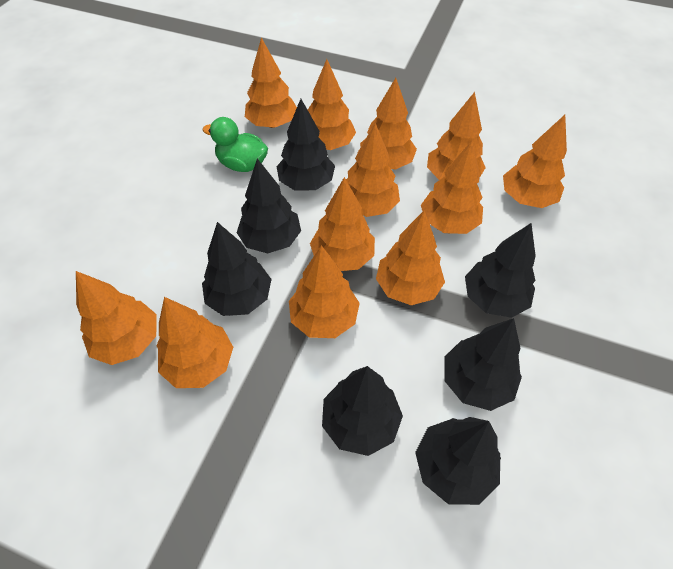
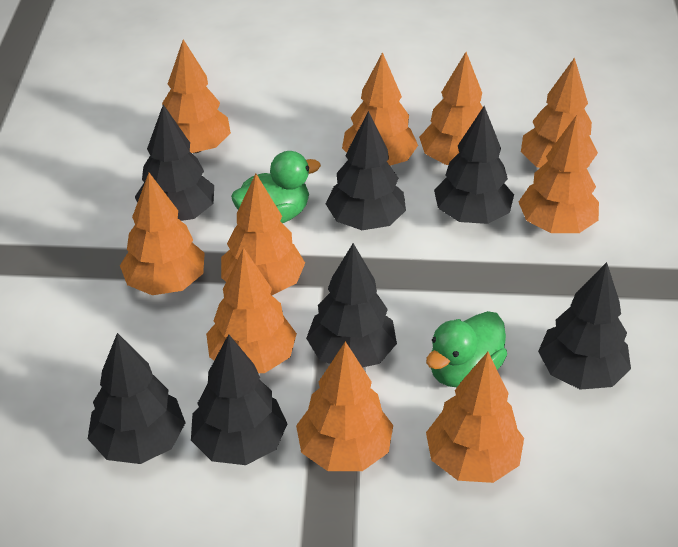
green duck: 1 -> 2
orange tree: 12 -> 10

